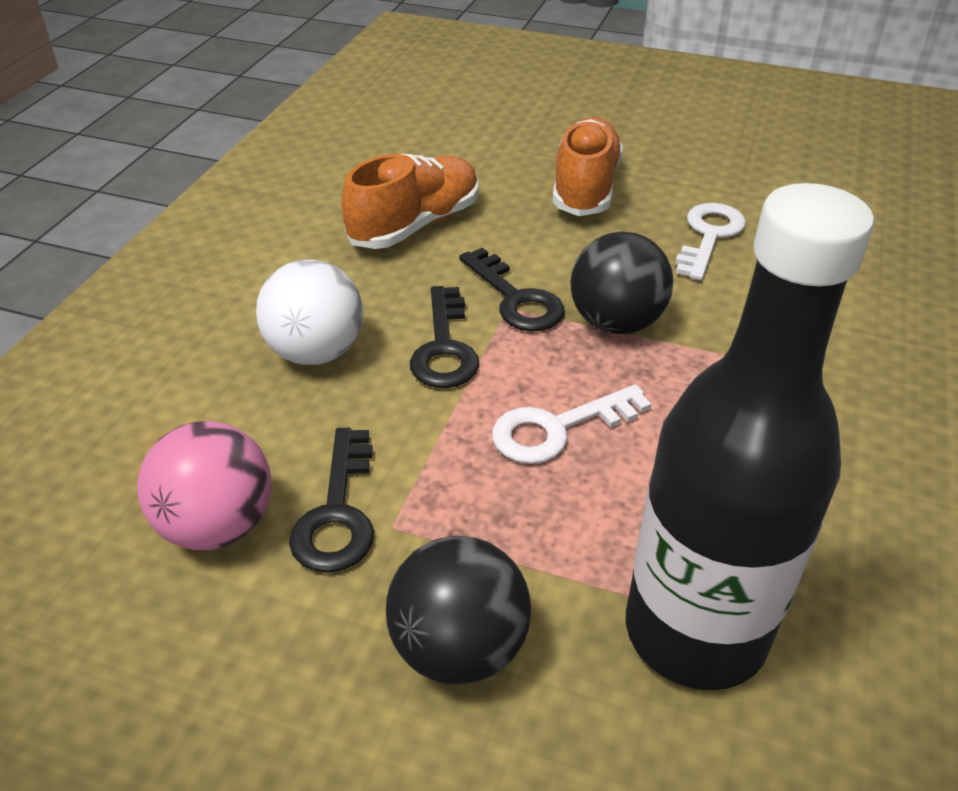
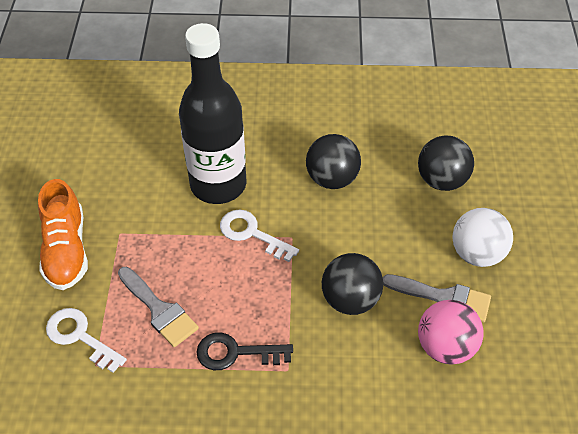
black ball: 2 -> 3
black key: 3 -> 1
grey brush: 0 -> 2
orange shoe: 2 -> 1

